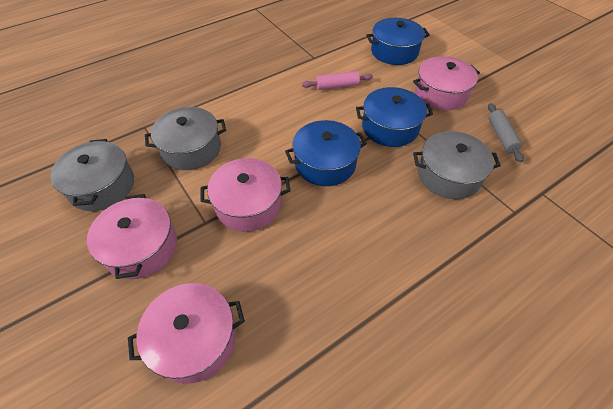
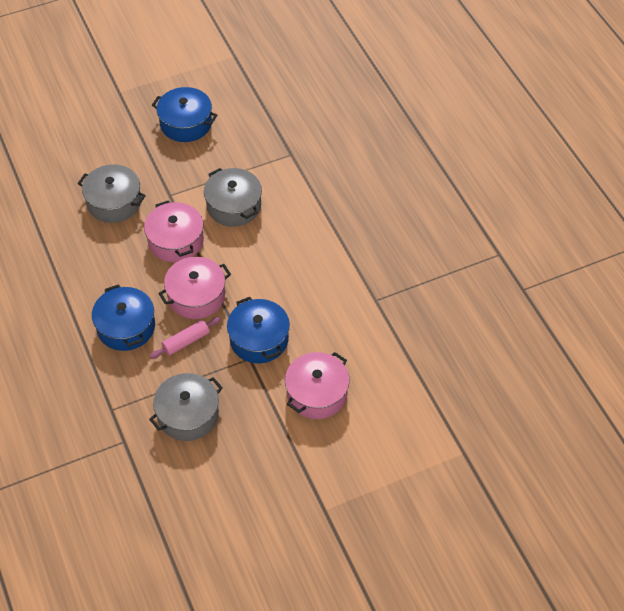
grey rolling pin: 1 -> 0
pink pot: 4 -> 3

